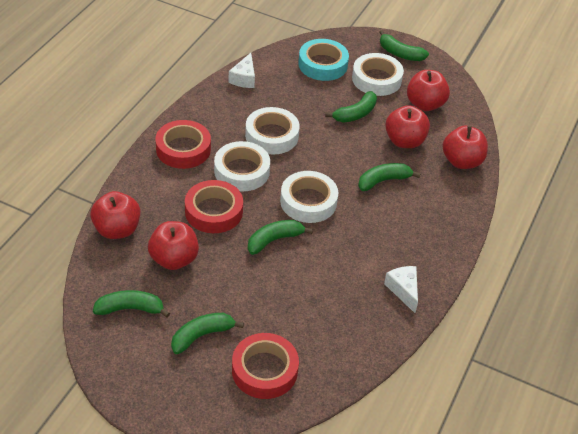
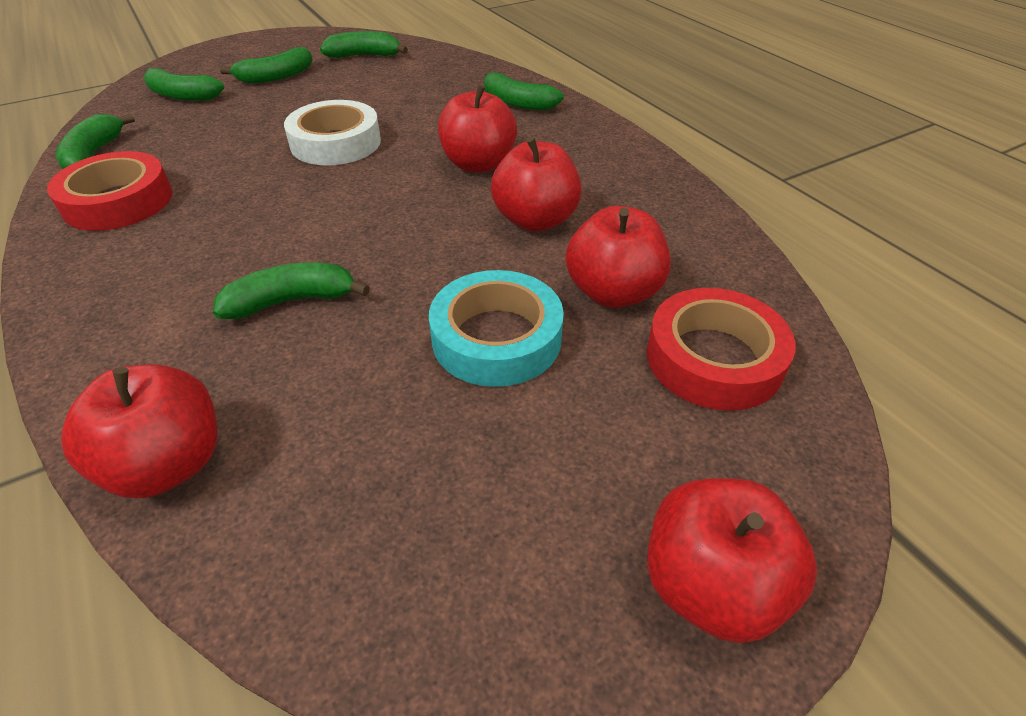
red tape: 3 -> 2
white cheese: 2 -> 0
white tape: 4 -> 1

